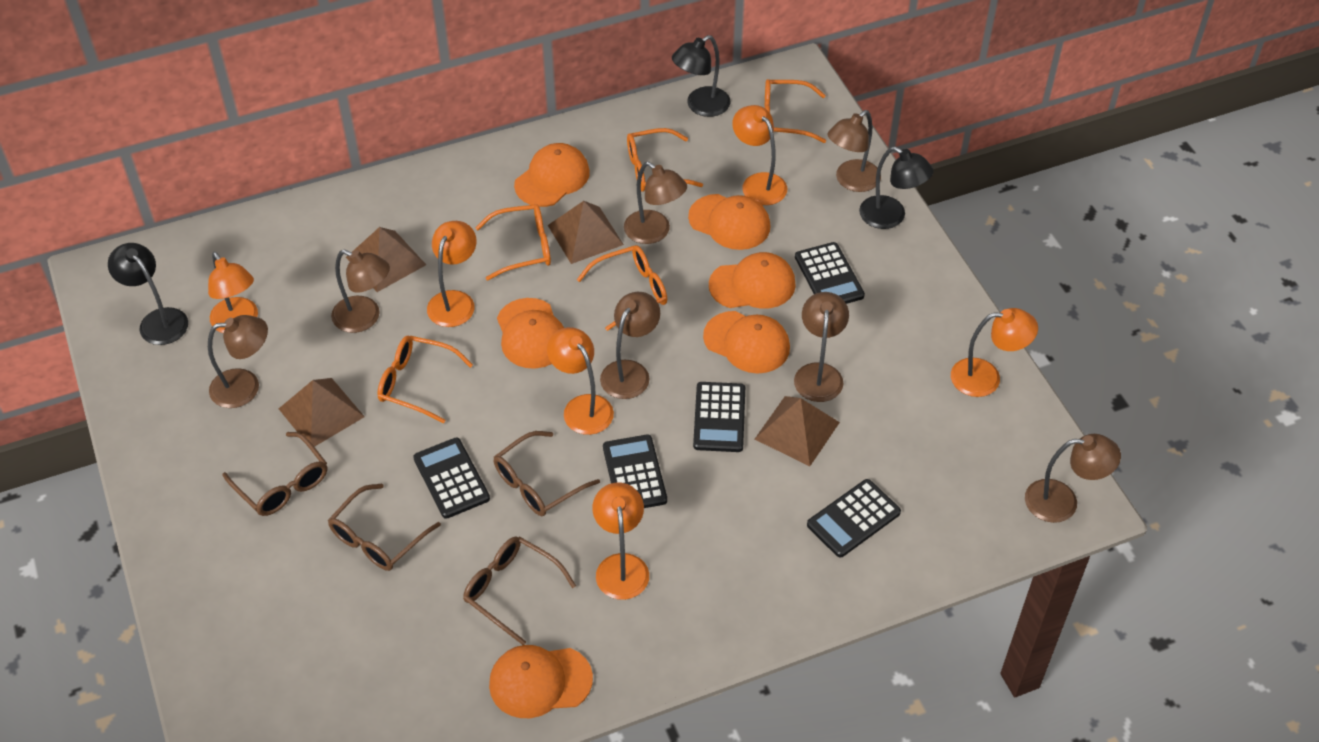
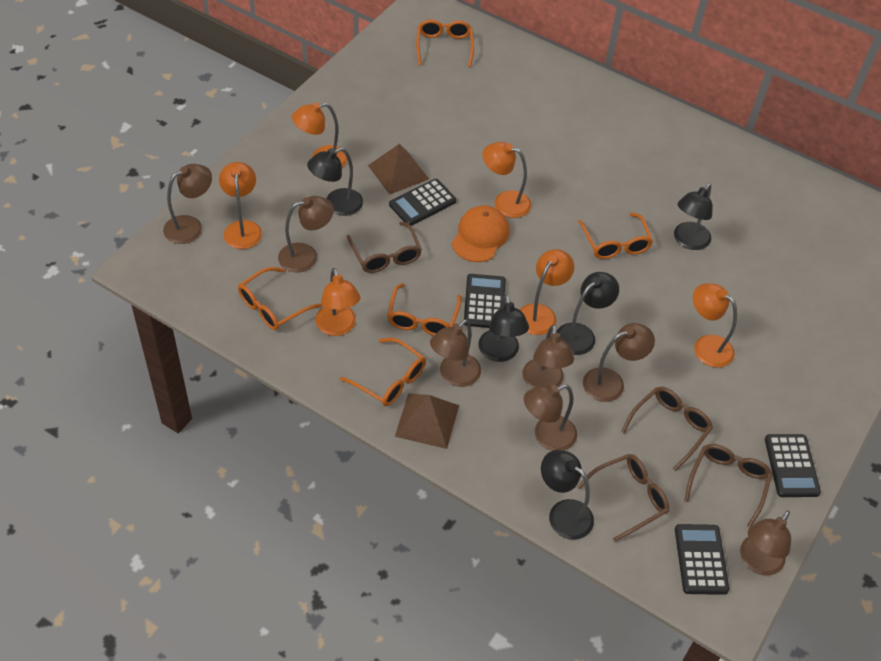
black calculator: 5 -> 4
black lamp: 3 -> 5
brown pyramid: 4 -> 2
orange cap: 6 -> 1

